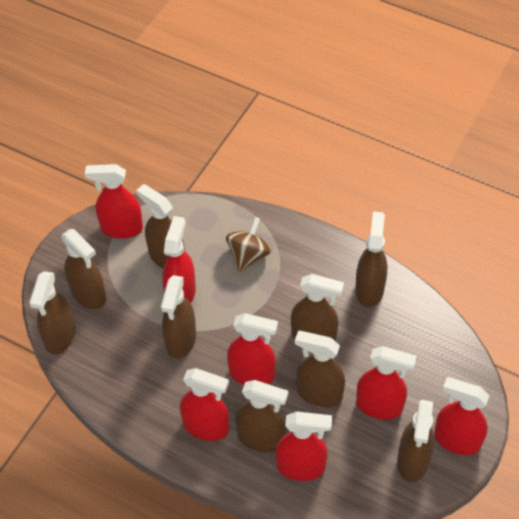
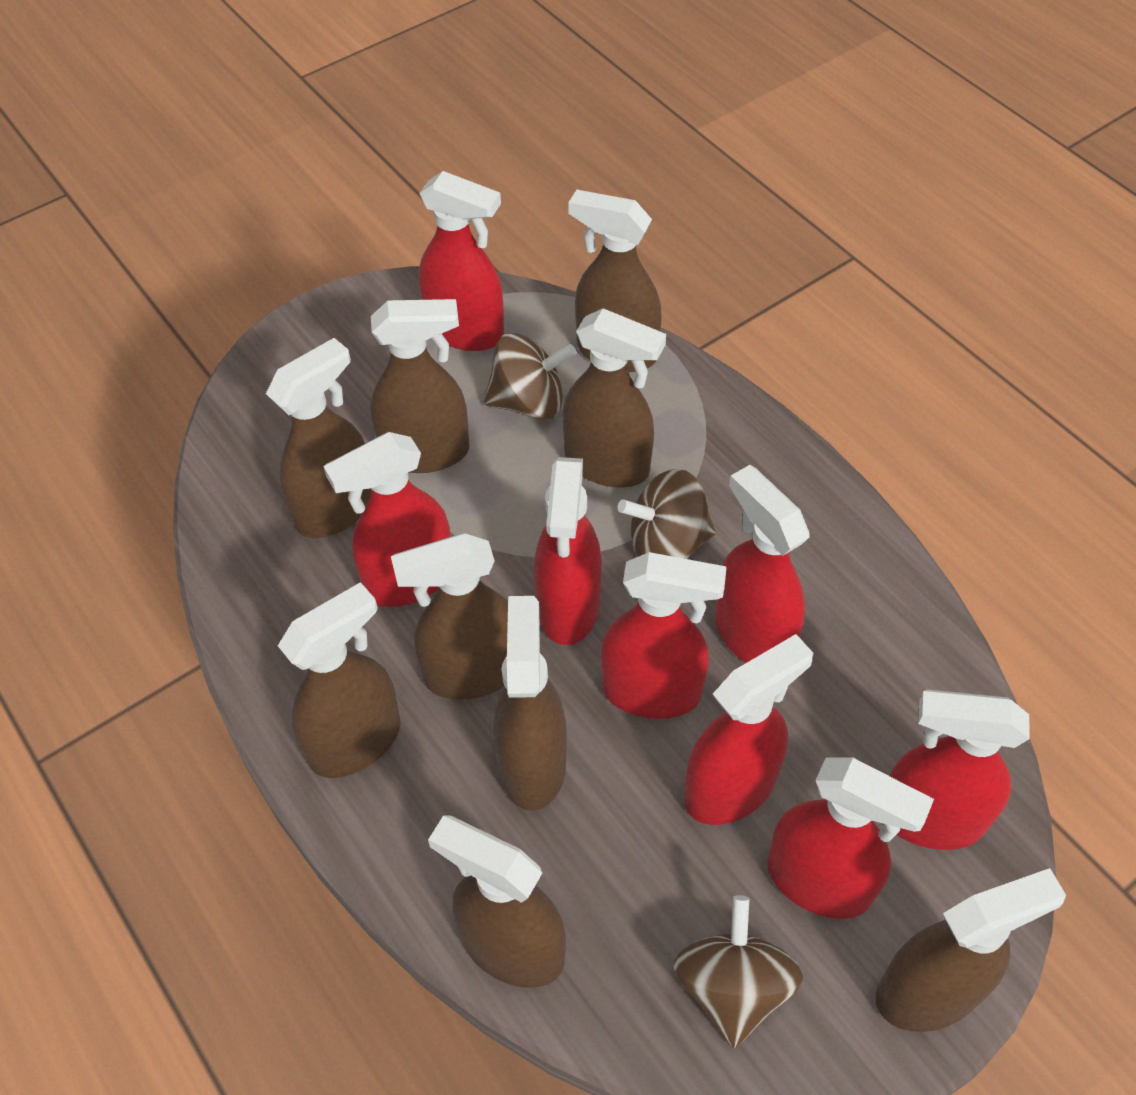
brown spinning top: 1 -> 3
red spray bottle: 7 -> 8

